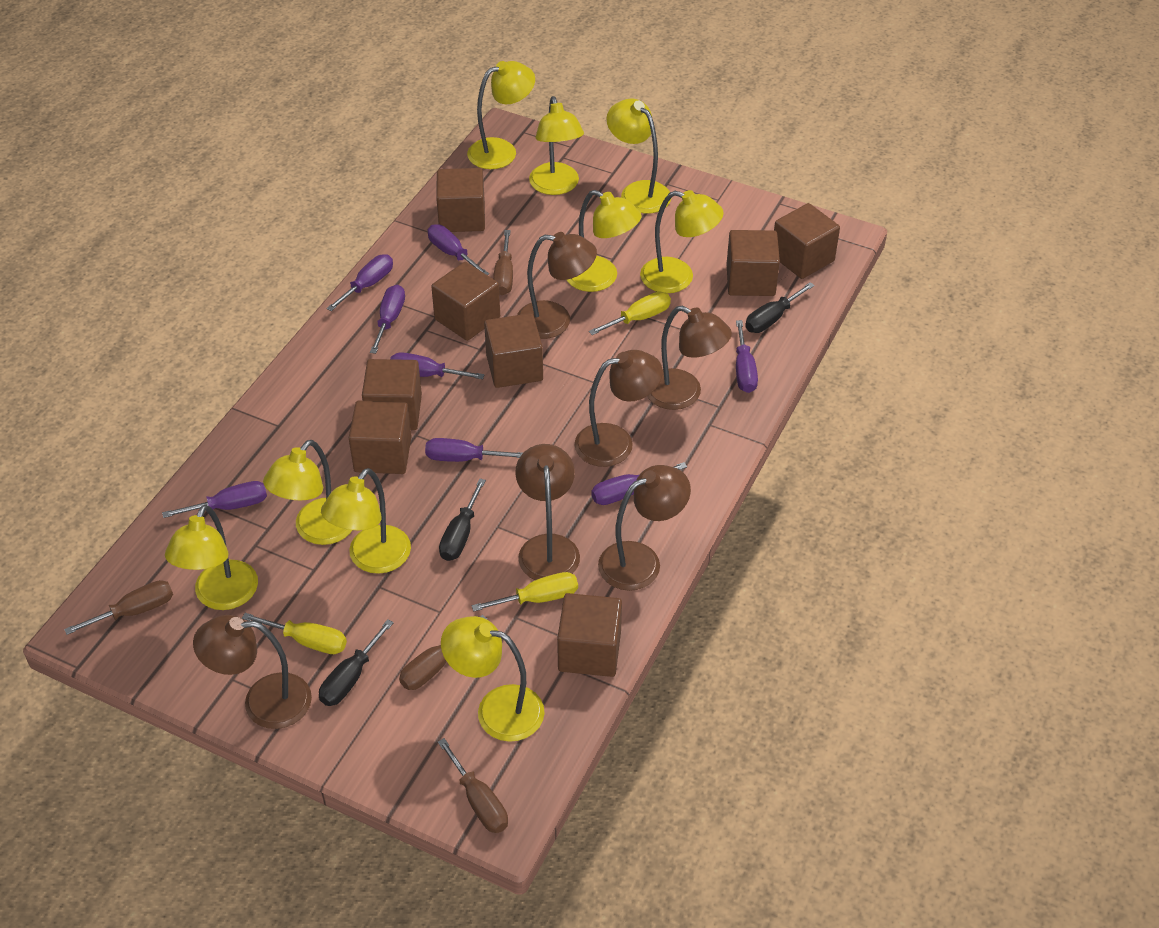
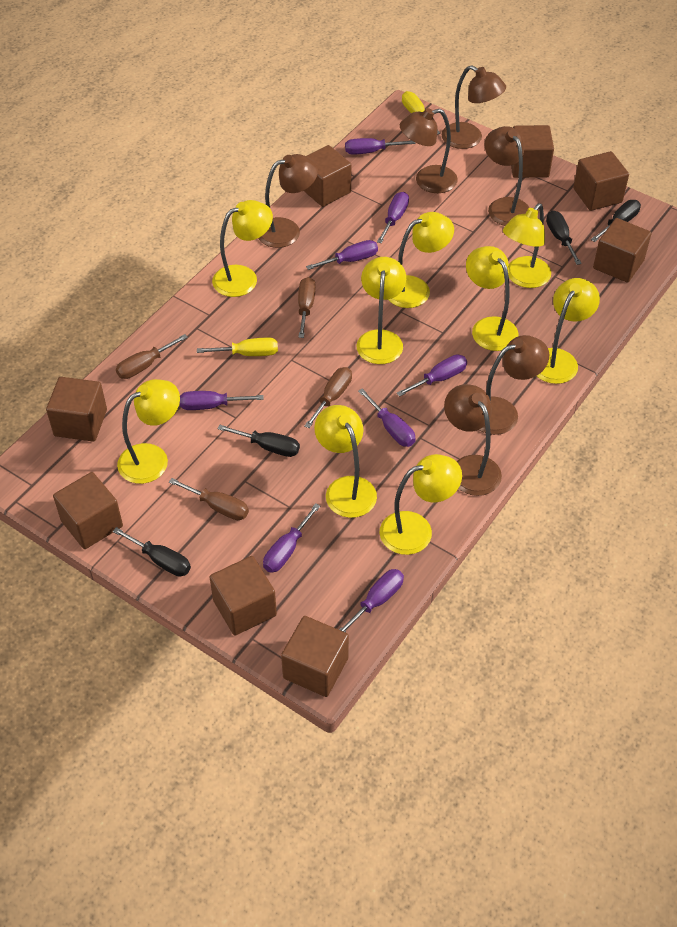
black screwdriver: 3 -> 4
yellow screwdriver: 3 -> 2

